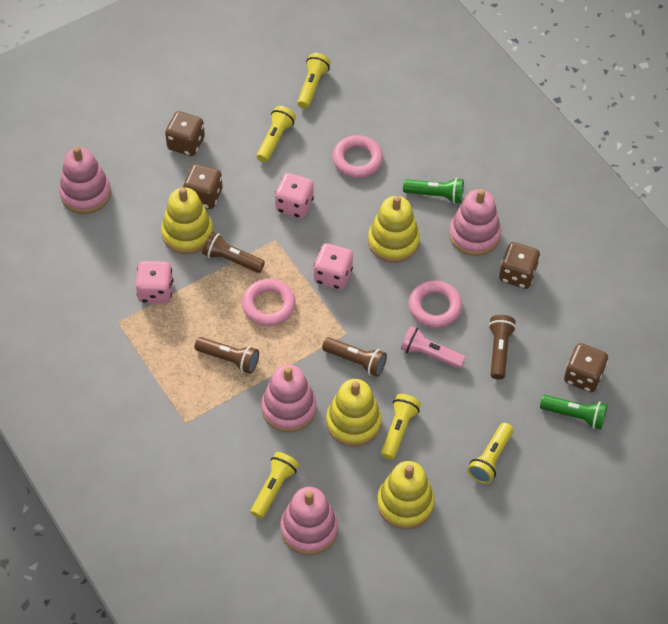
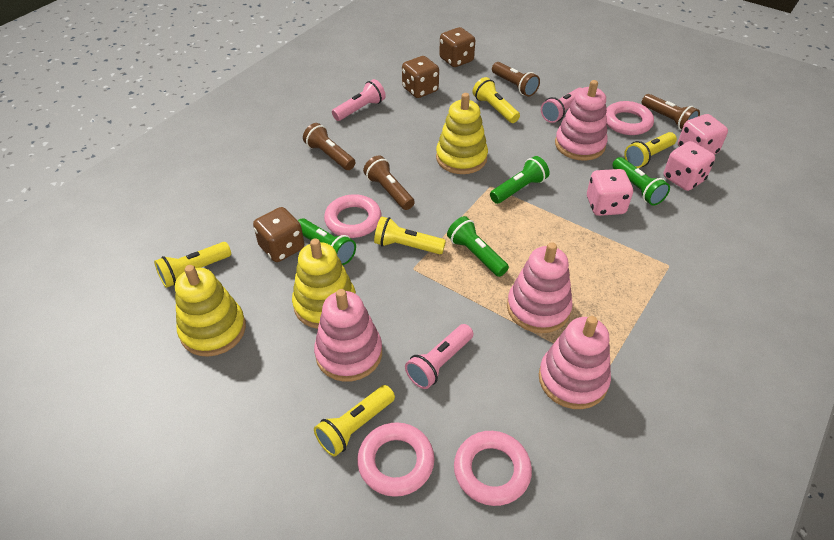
brown dice: 4 -> 3
green flashlight: 2 -> 4
pink flashlight: 1 -> 3
pink ring: 3 -> 4
yellow stacking toy: 4 -> 3

